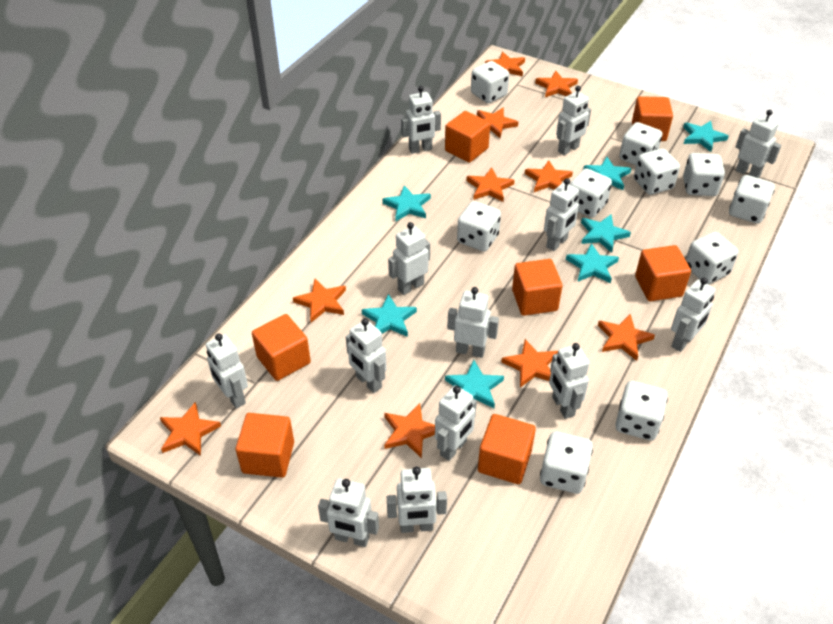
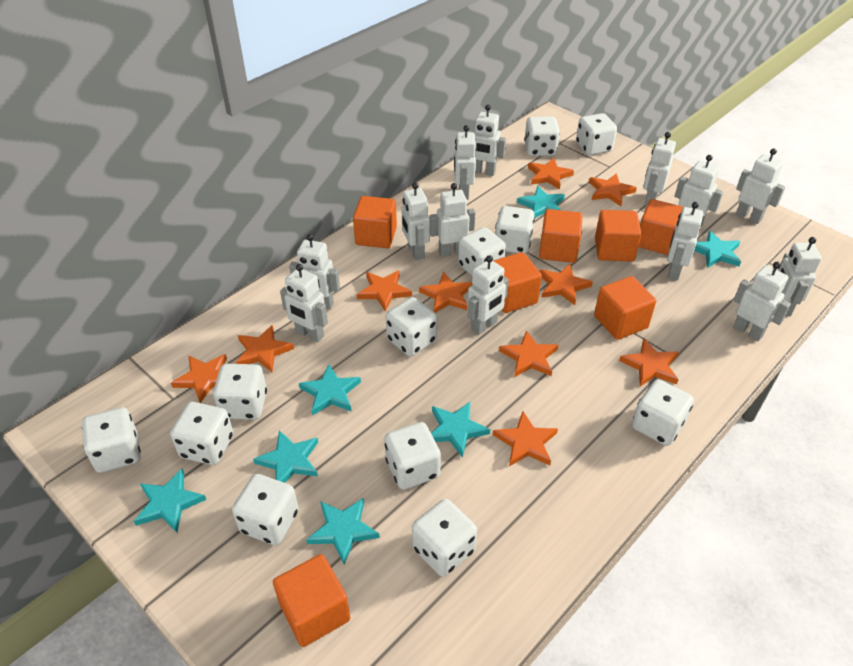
white dice: 10 -> 12

